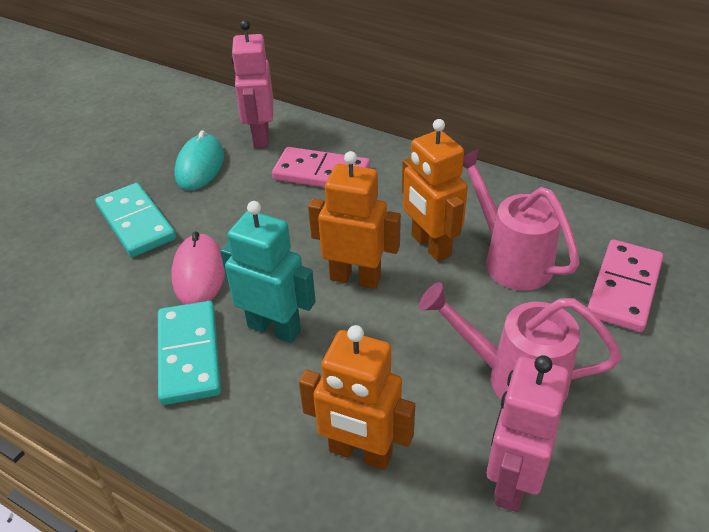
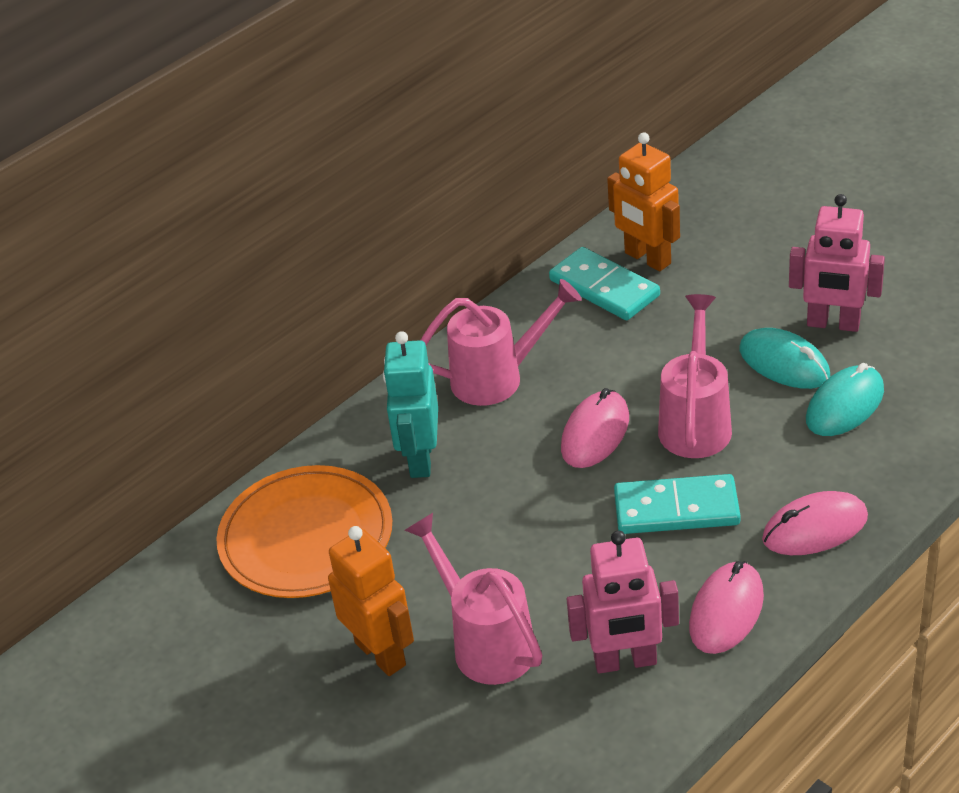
orange plate: 0 -> 1
orange robot: 3 -> 2
pink domino: 2 -> 0
pink mouse: 1 -> 3
pink watering can: 2 -> 3
turquoise mouse: 1 -> 2

